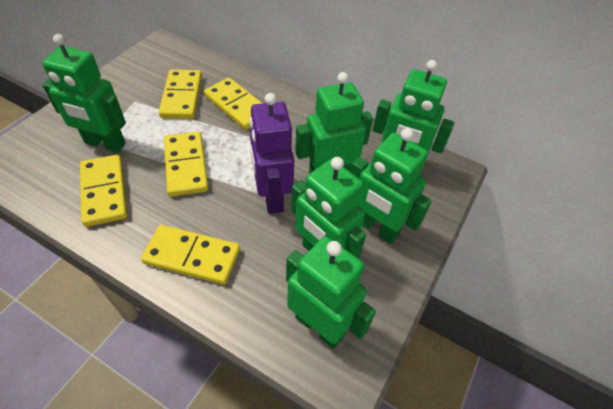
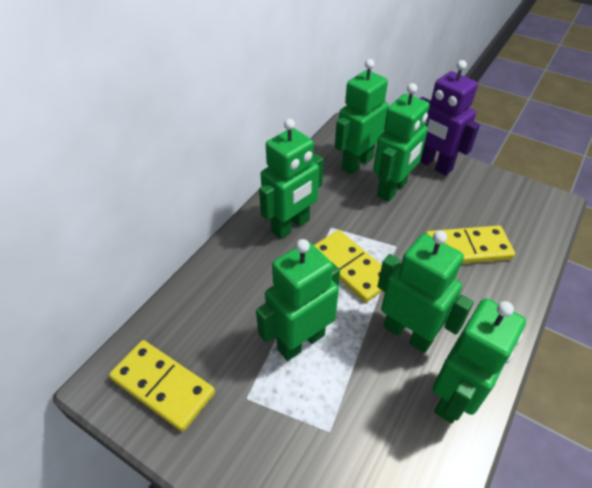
yellow domino: 5 -> 3

